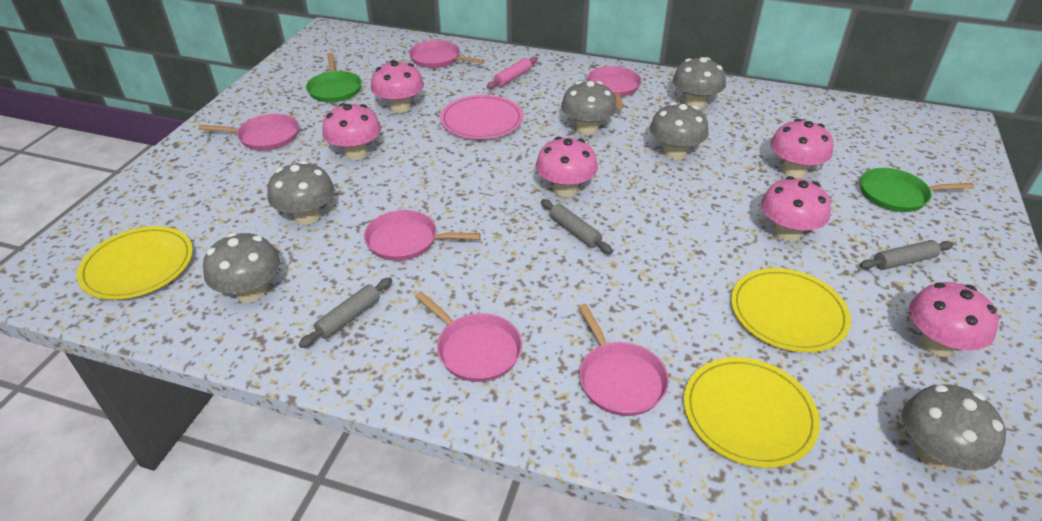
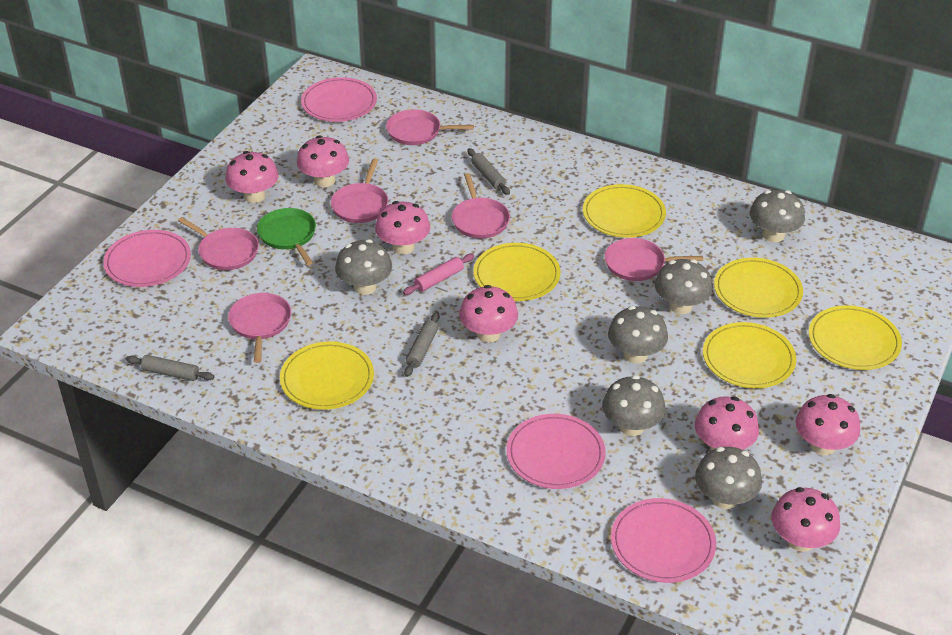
green pan: 2 -> 1
pink mushroom: 6 -> 7
pink plate: 1 -> 4
yellow plate: 3 -> 6

